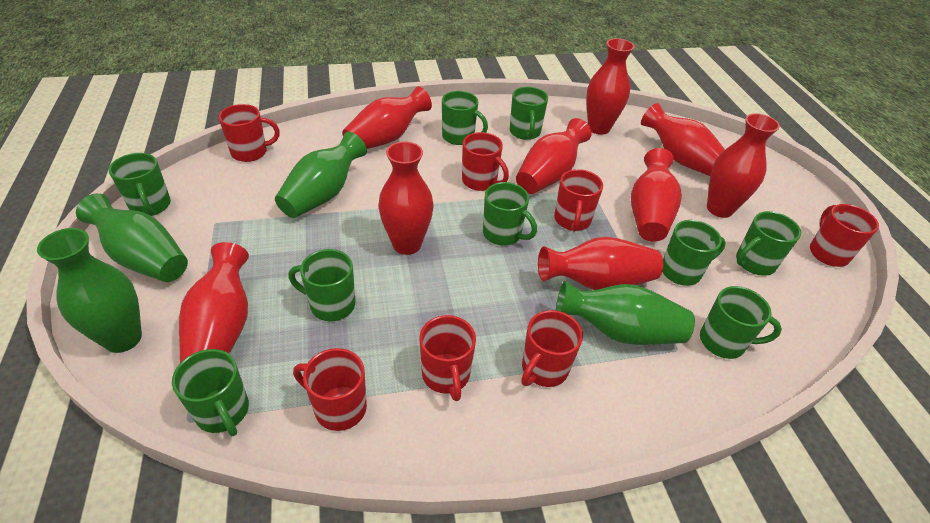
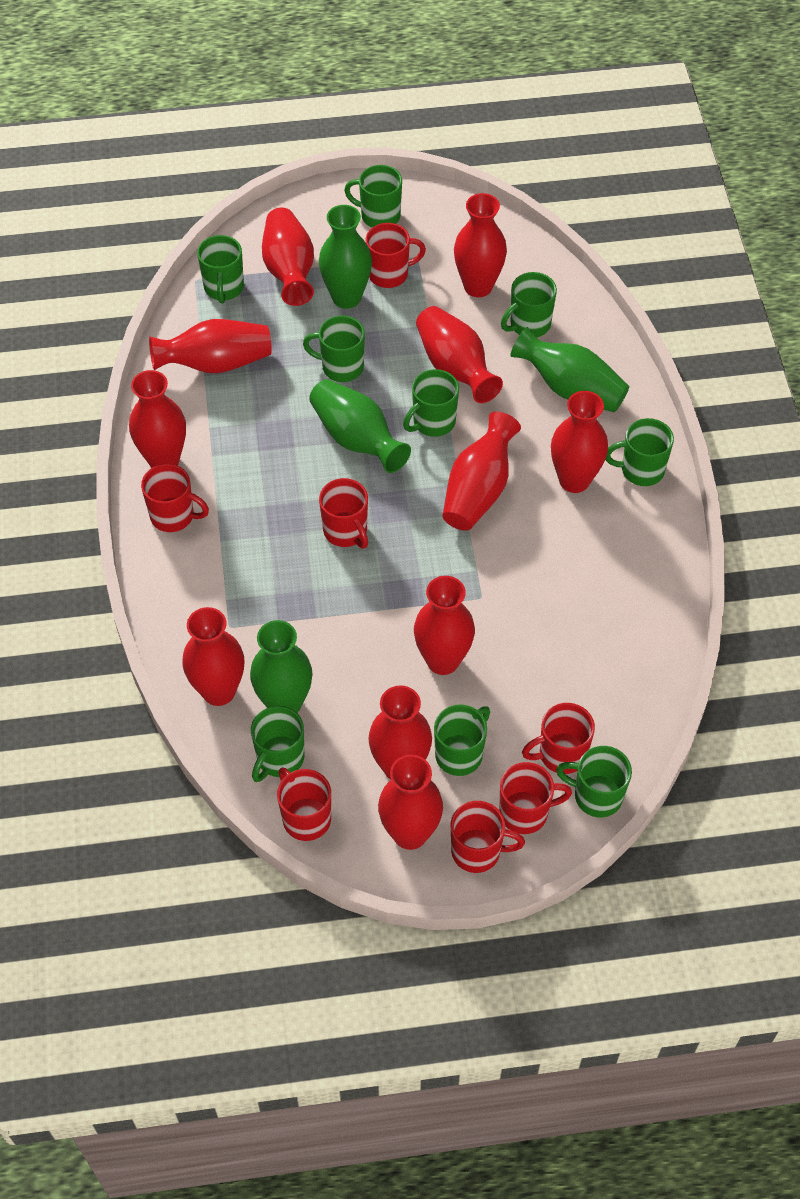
red vase: 9 -> 11

